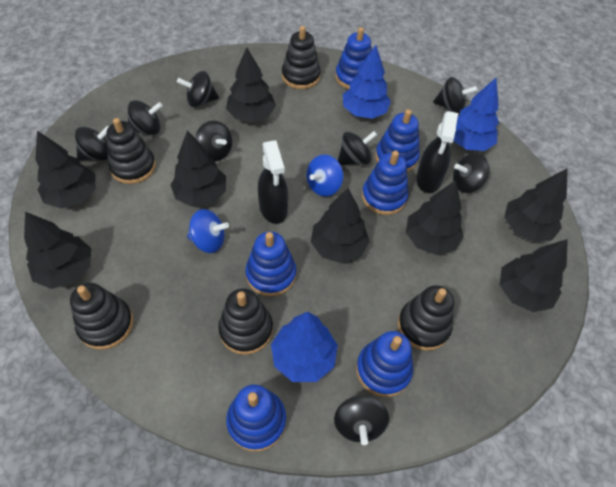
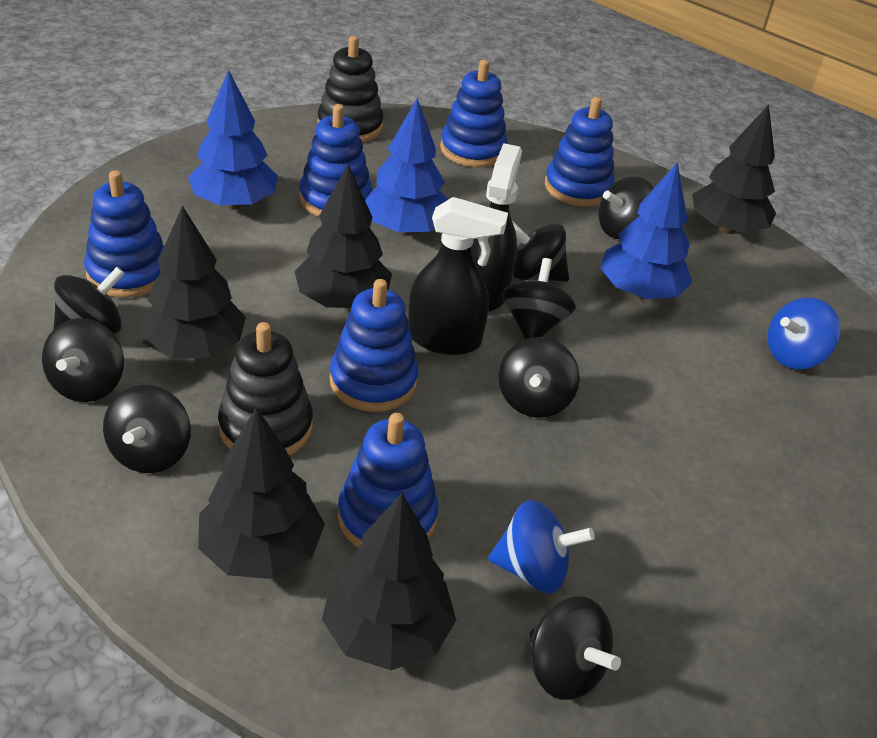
black stacking toy: 5 -> 2
black tree: 8 -> 5

